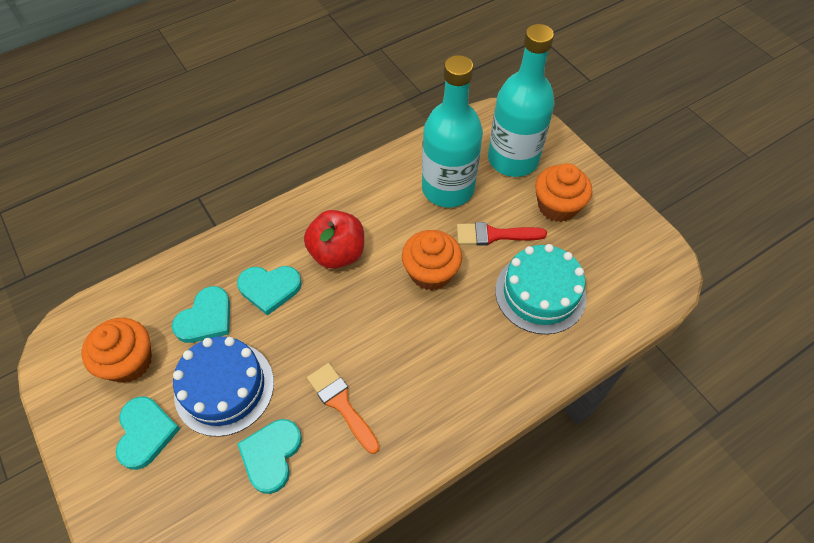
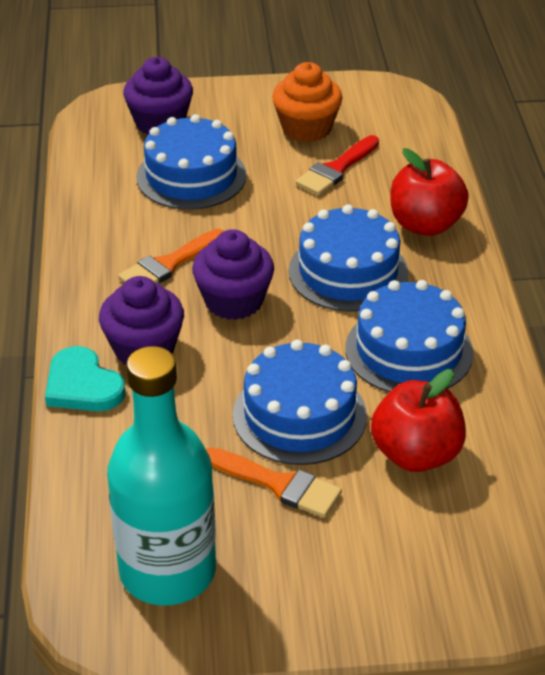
blue cake: 1 -> 4
orange brush: 1 -> 2
orange cupcake: 3 -> 1
purple cupcake: 0 -> 3
red apple: 1 -> 2
turquoise bottle: 2 -> 1
turquoise cake: 1 -> 0
turquoise heart: 4 -> 1

